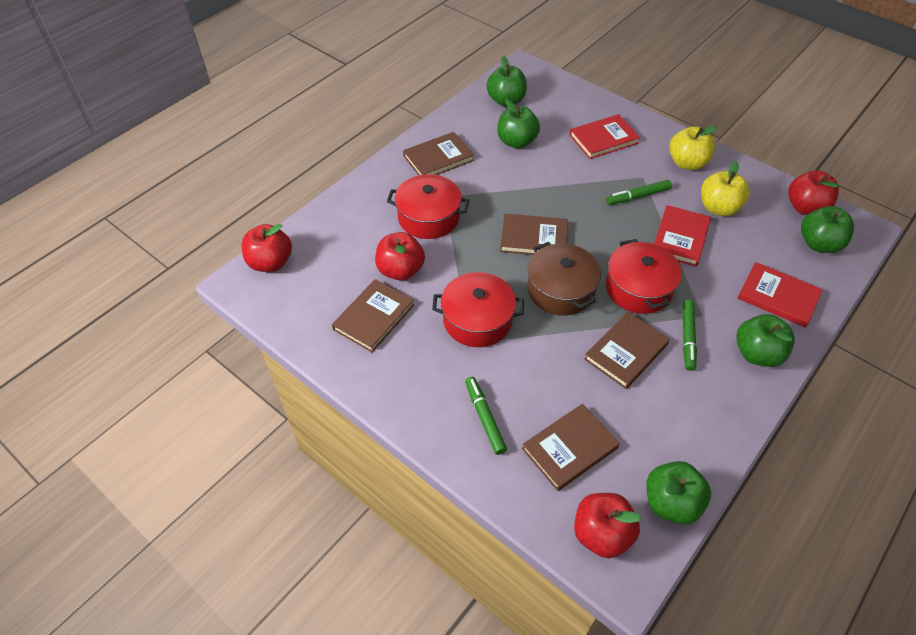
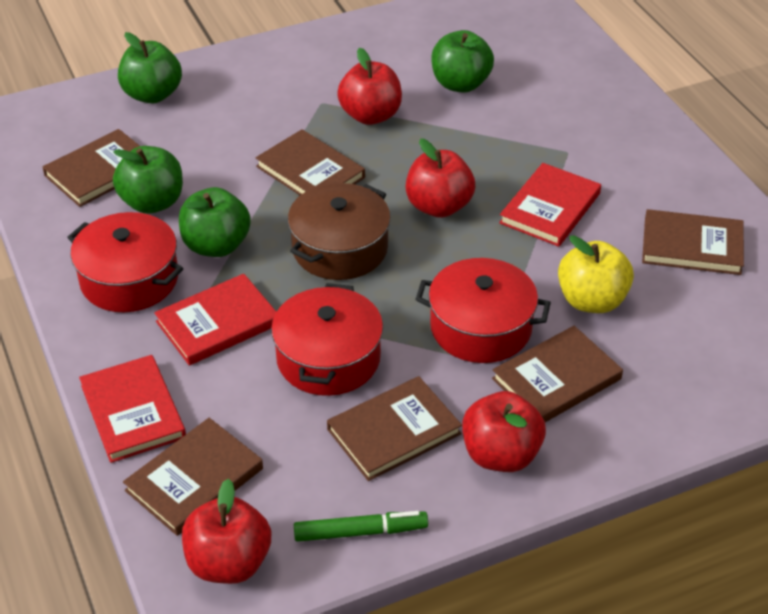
brown book: 5 -> 6
green apple: 5 -> 4
green marker: 3 -> 1
yellow apple: 2 -> 1

